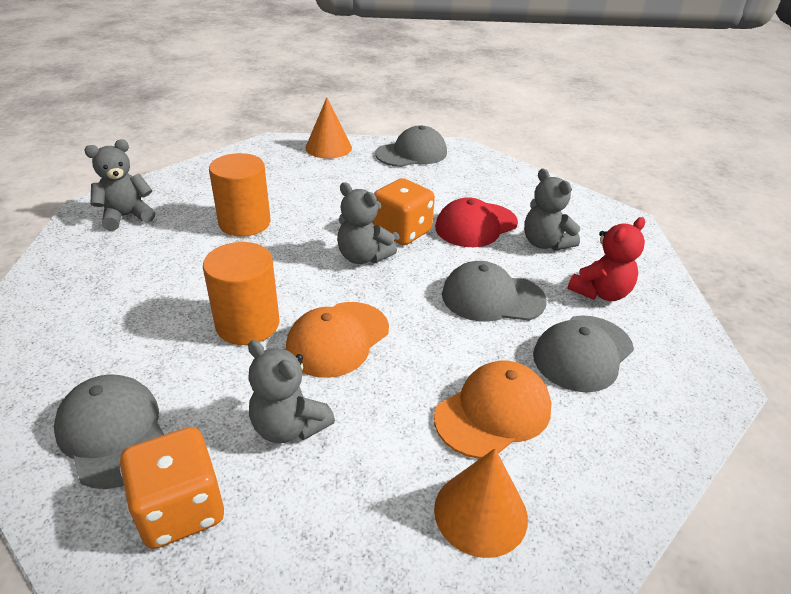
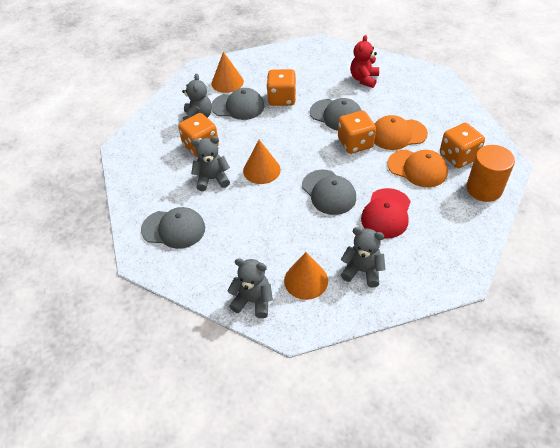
orange cone: 2 -> 3
orange cylinder: 2 -> 1
orange dice: 2 -> 4

